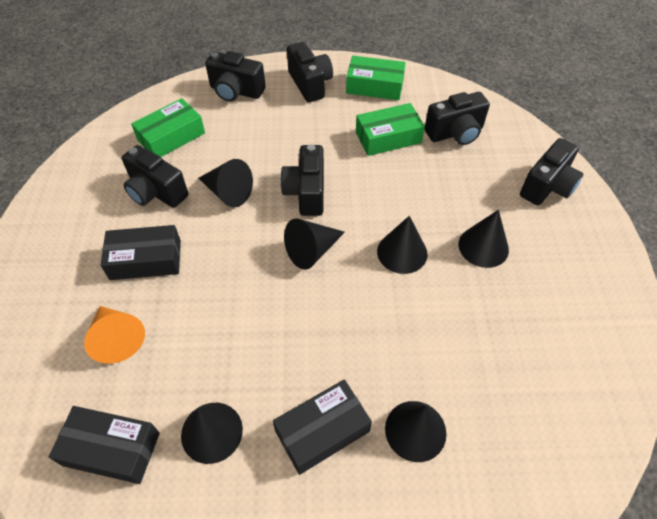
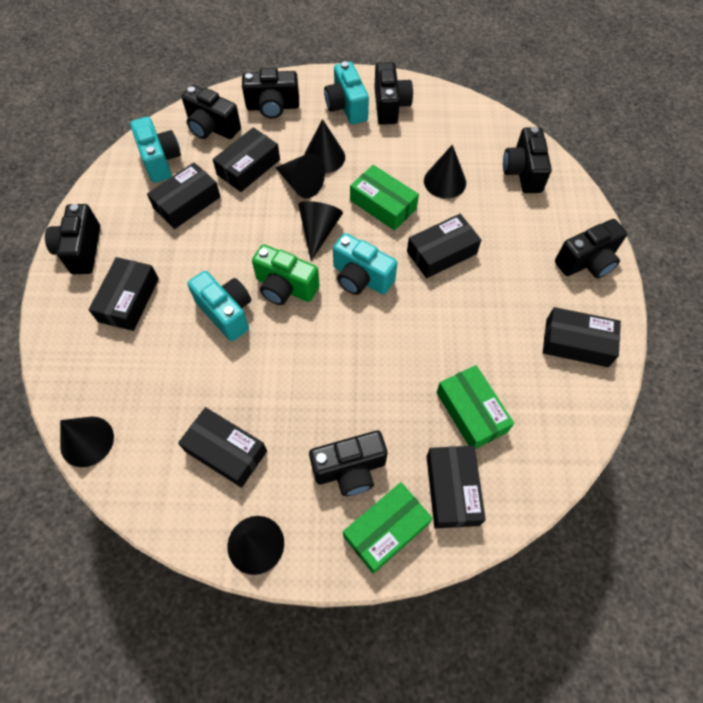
black box: 3 -> 7
black camera: 6 -> 7
green camera: 0 -> 1
orange cone: 1 -> 0
turquoise camera: 0 -> 4

